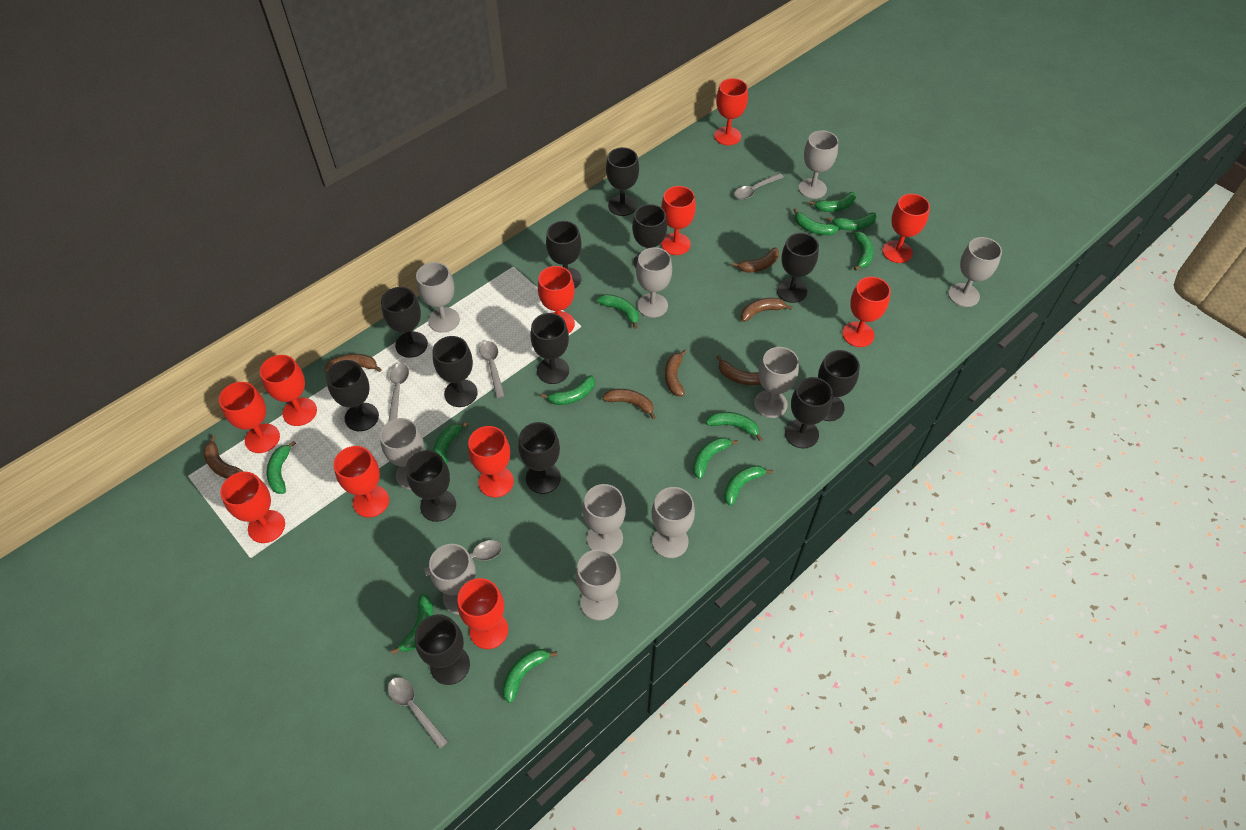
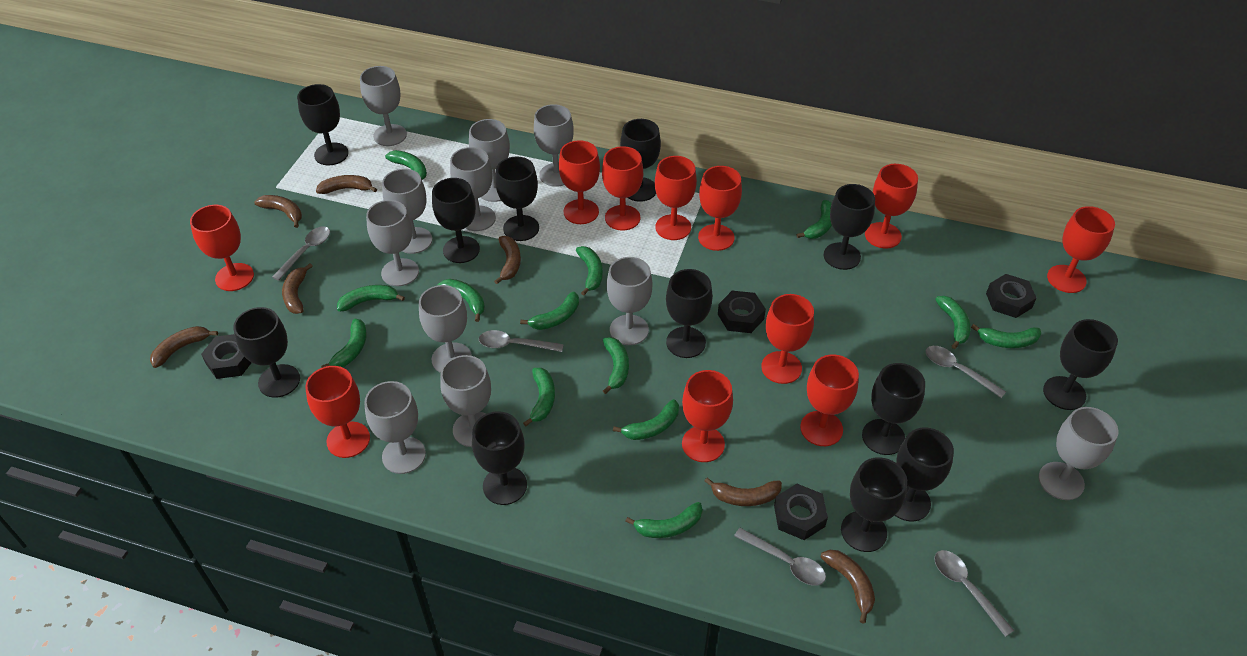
black goblet: 13 -> 12
black nut: 0 -> 4
grey goblet: 10 -> 11

